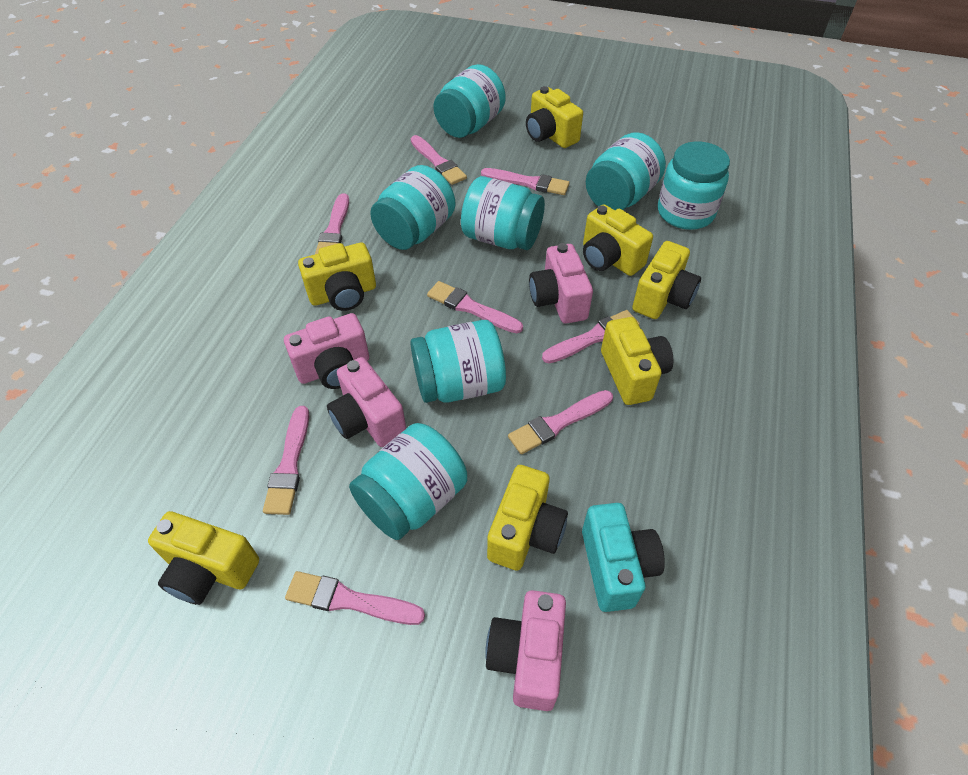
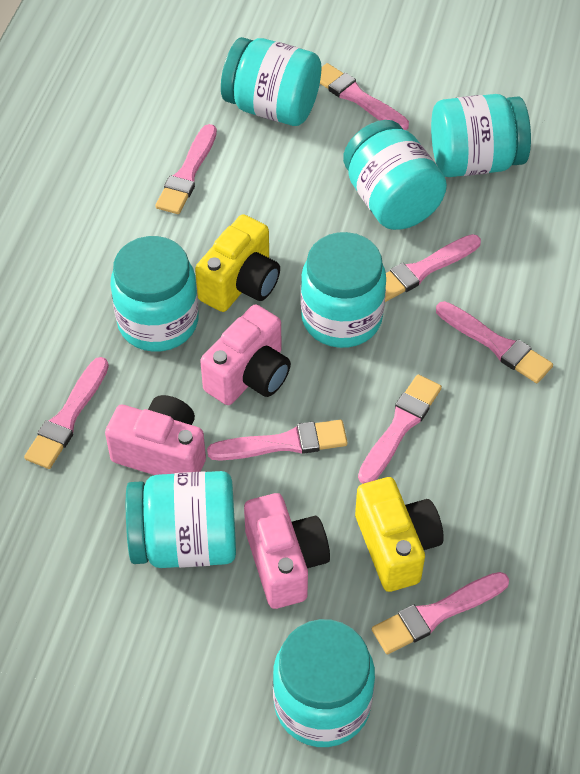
pink camera: 4 -> 3
turquoise camera: 1 -> 0
yellow camera: 7 -> 2

